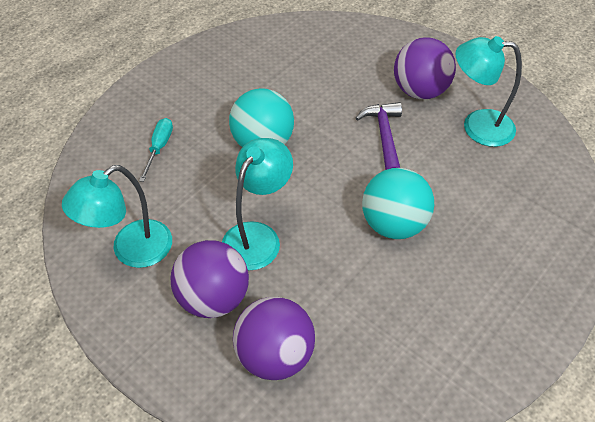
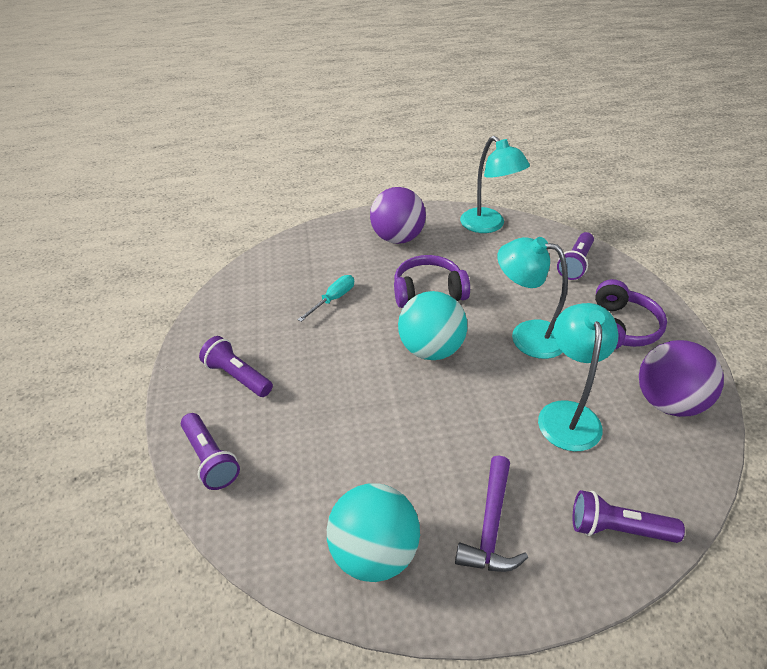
purple ball: 3 -> 2
purple flashlight: 0 -> 4
purple headphones: 0 -> 2

